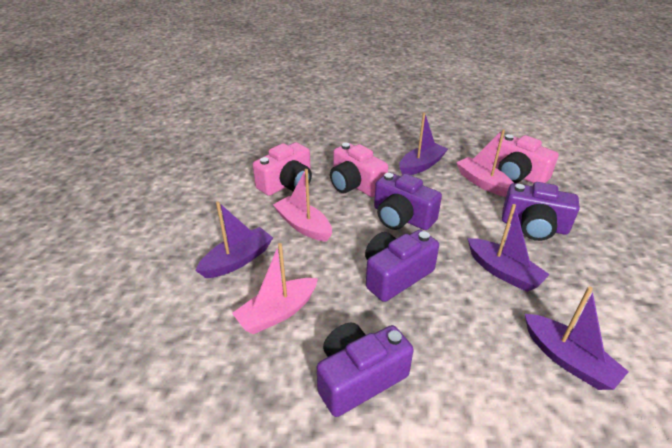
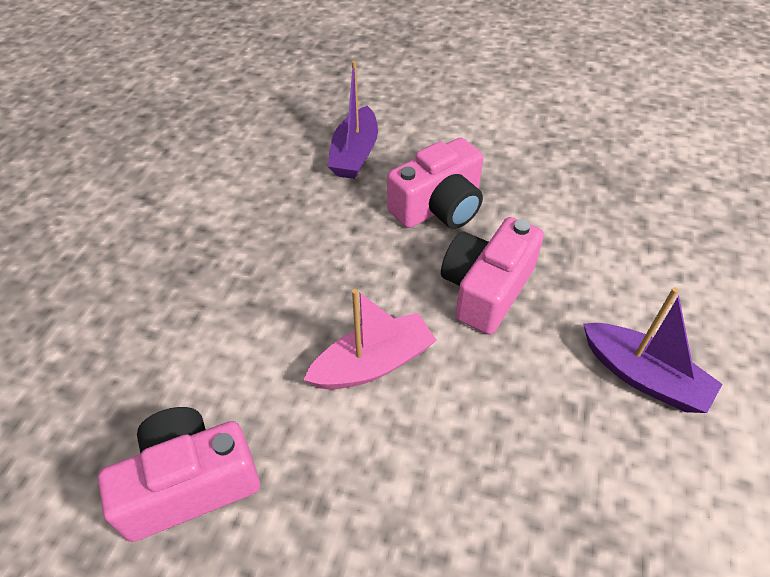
pink boat: 3 -> 1
purple boat: 4 -> 2
purple camera: 4 -> 0

